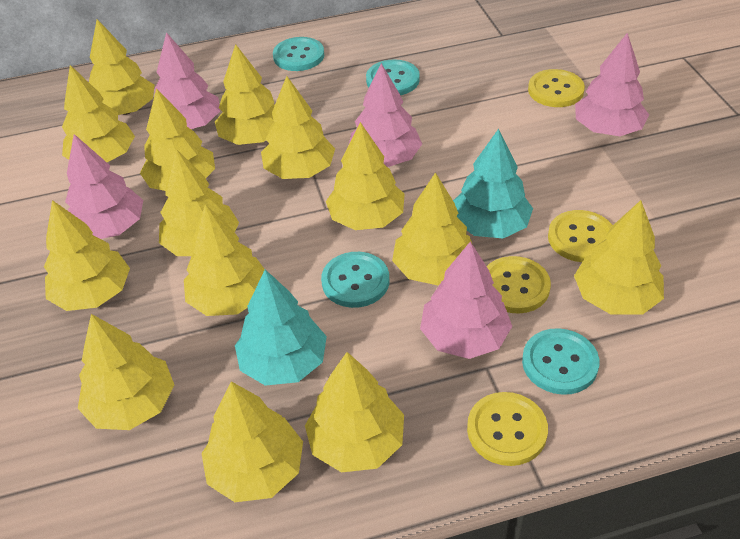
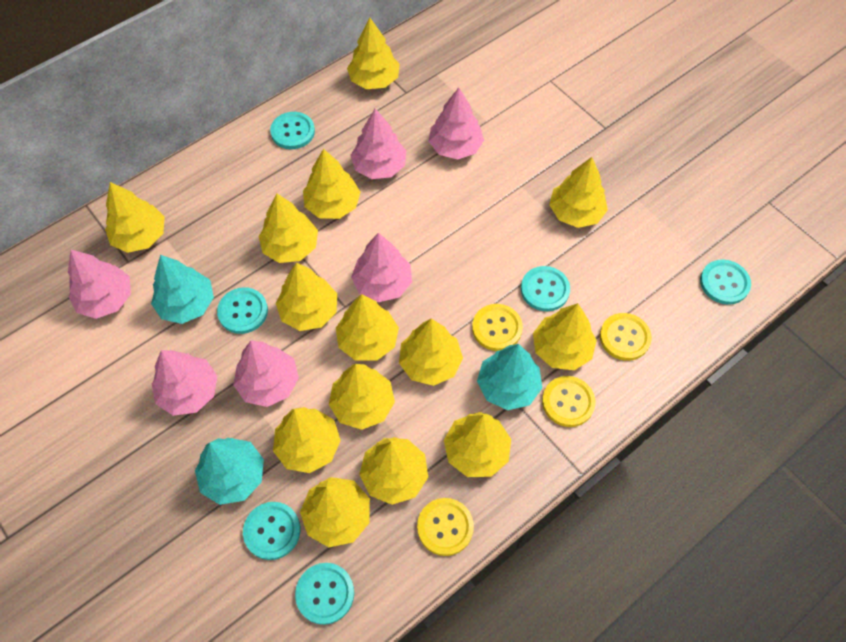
pink tree: 5 -> 6
turquoise button: 4 -> 6
turquoise tree: 2 -> 3

